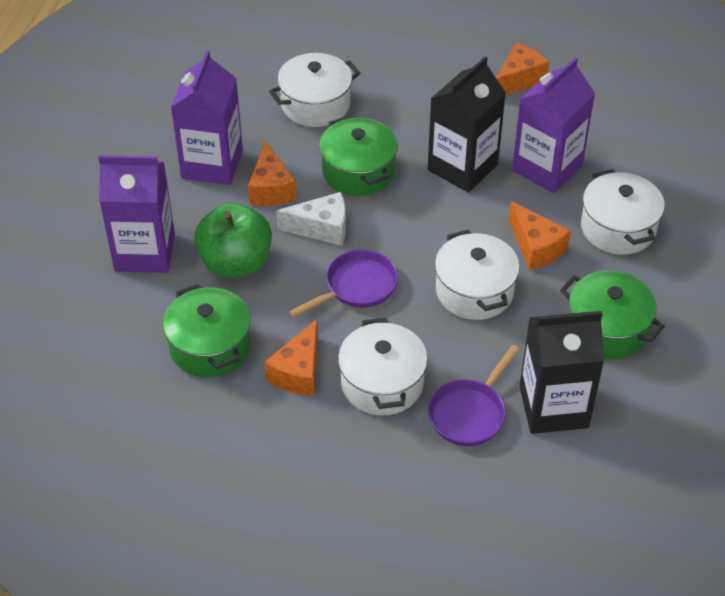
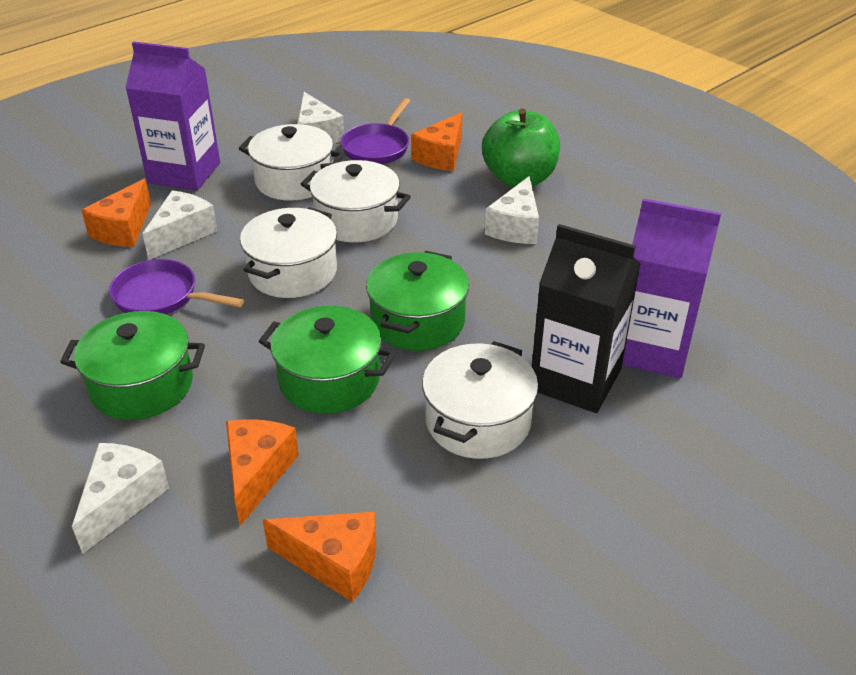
black carton: 2 -> 1
purple carton: 3 -> 2
white cheese: 1 -> 4

